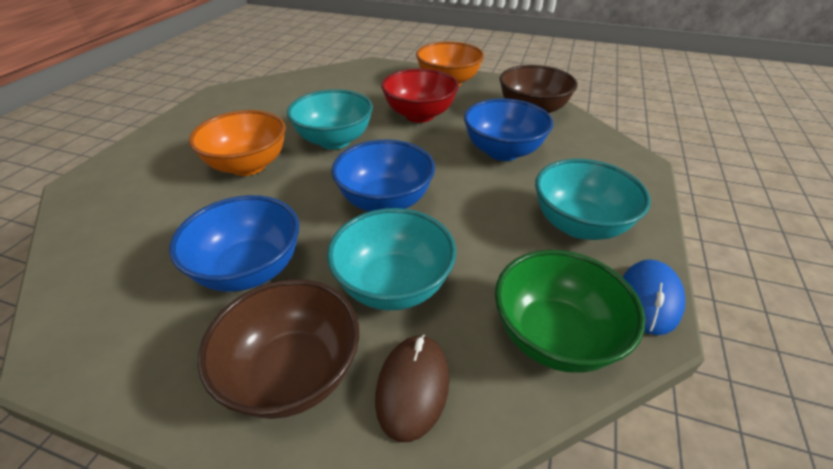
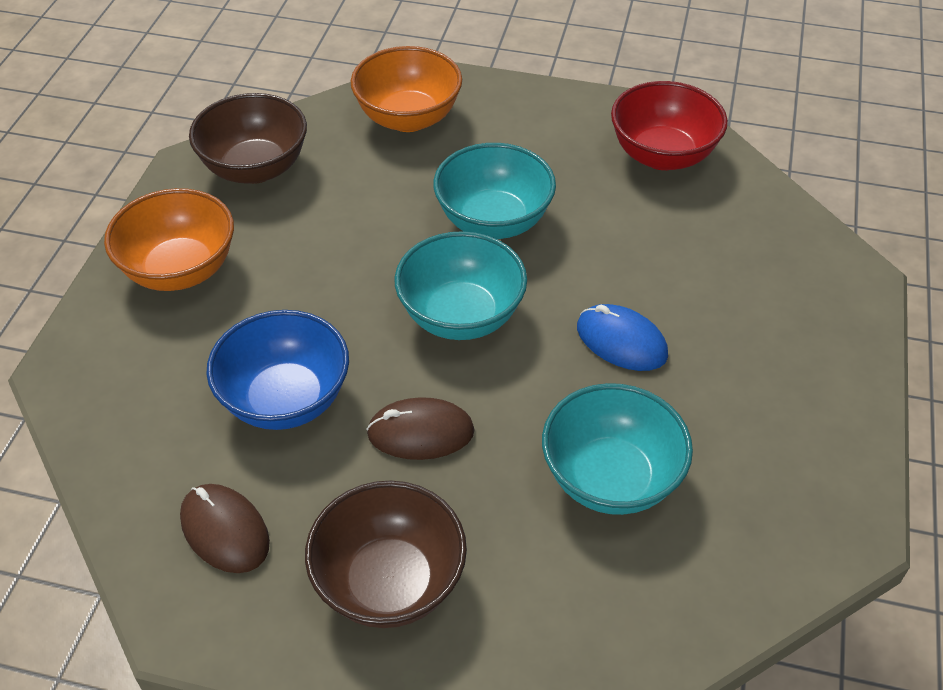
blue bowl: 3 -> 1
brown mouse: 1 -> 2
green bowl: 1 -> 0

